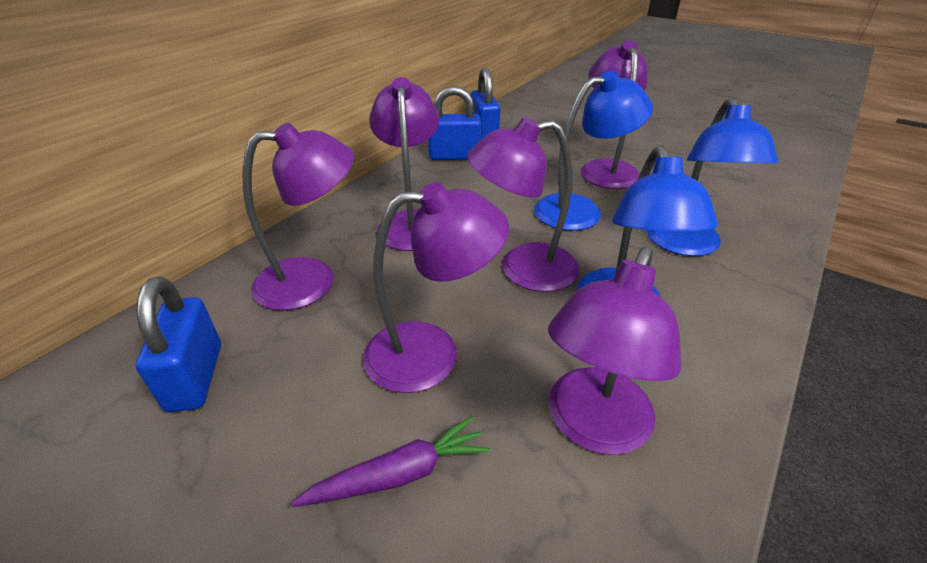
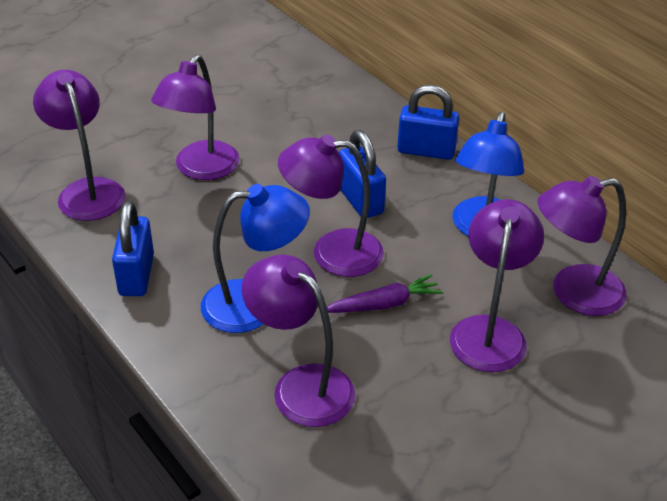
blue lamp: 3 -> 2

